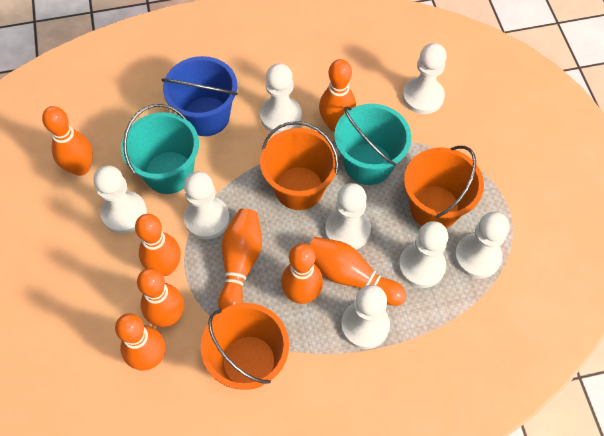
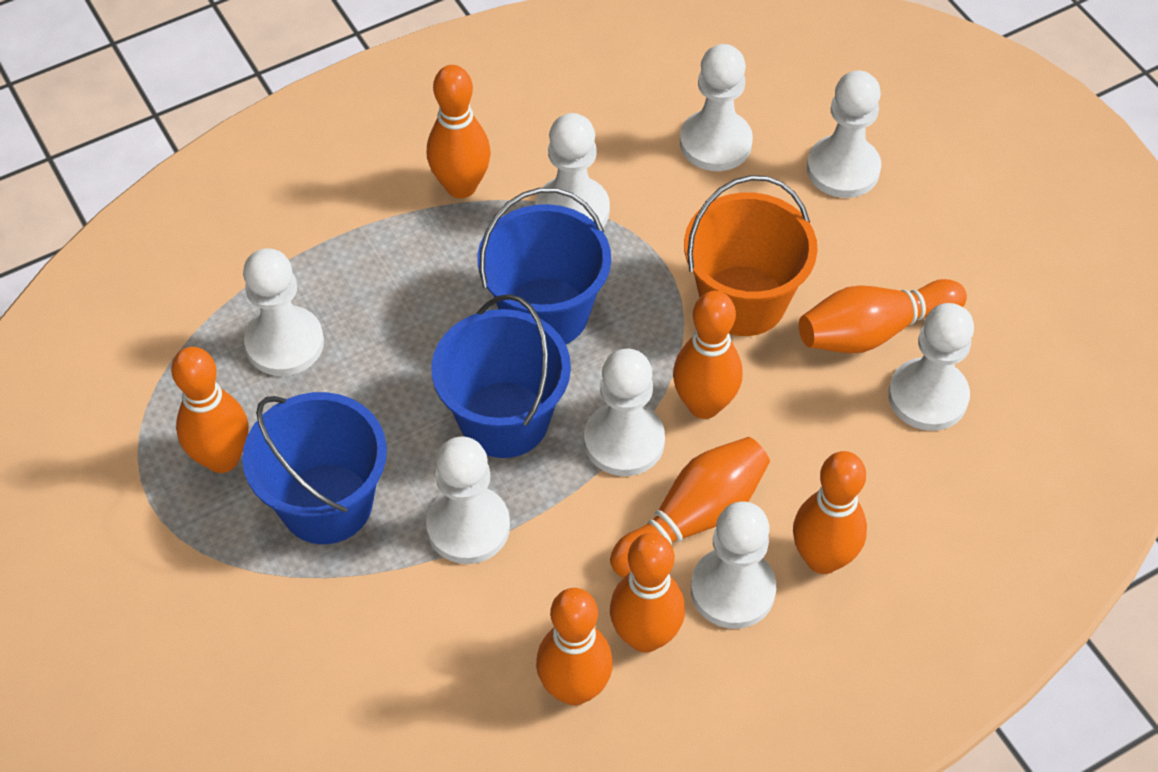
blue bucket: 1 -> 3
orange bucket: 3 -> 1
turquoise bucket: 2 -> 0

